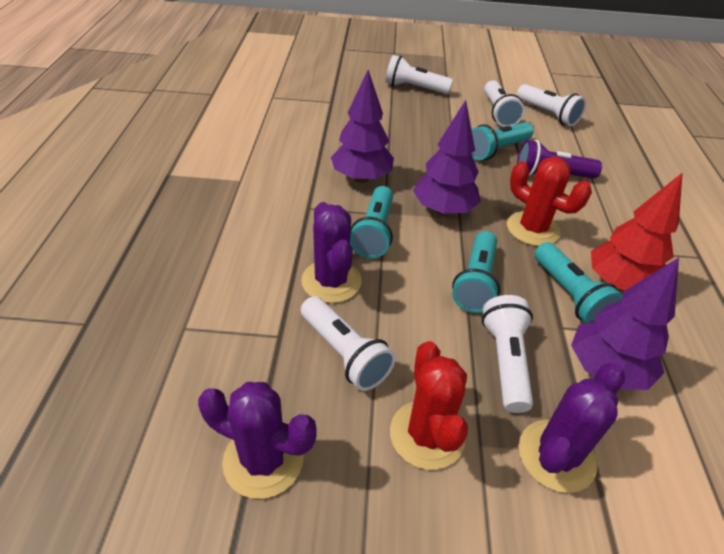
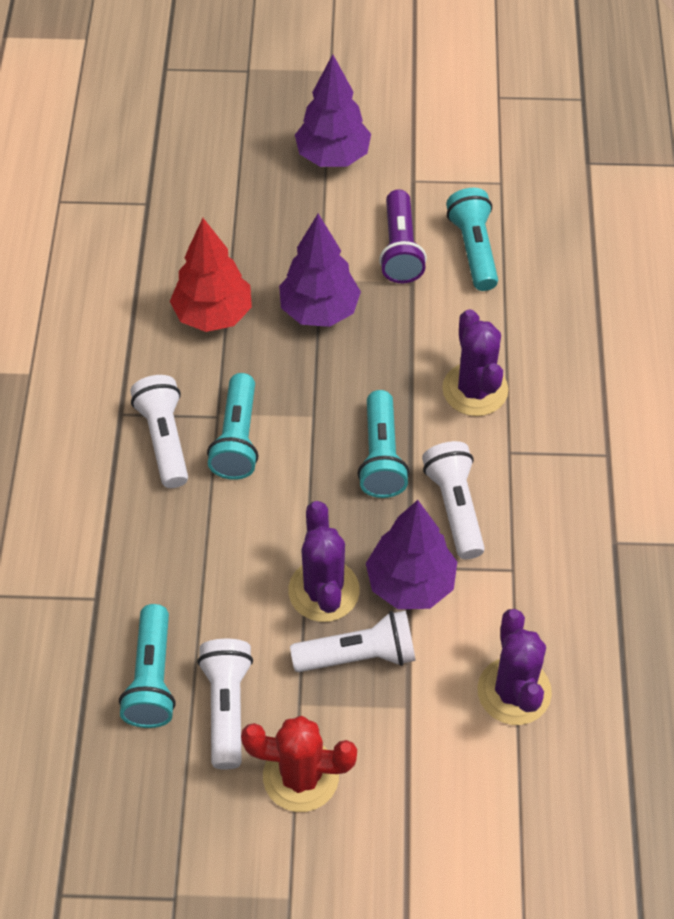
red cactus: 2 -> 1
white flashlight: 5 -> 4

